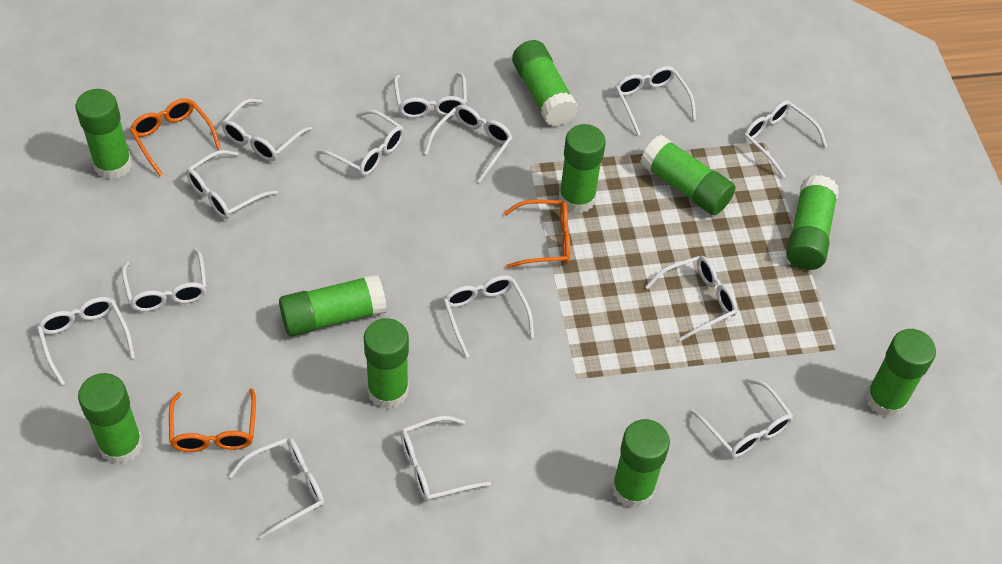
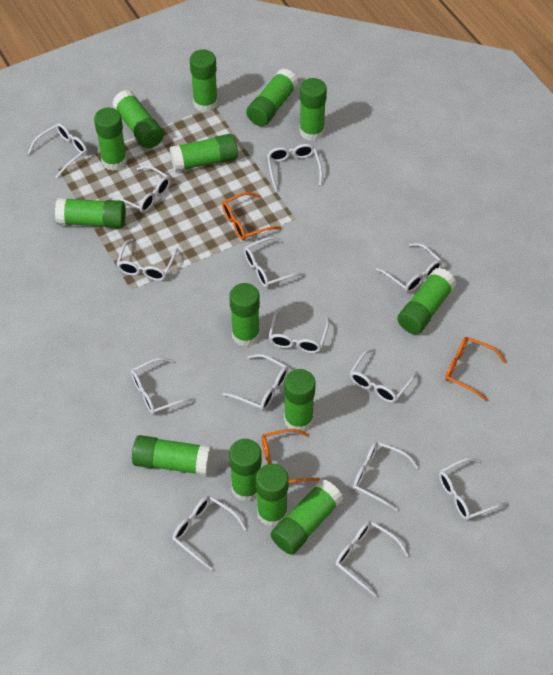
green glue stick: 10 -> 14

